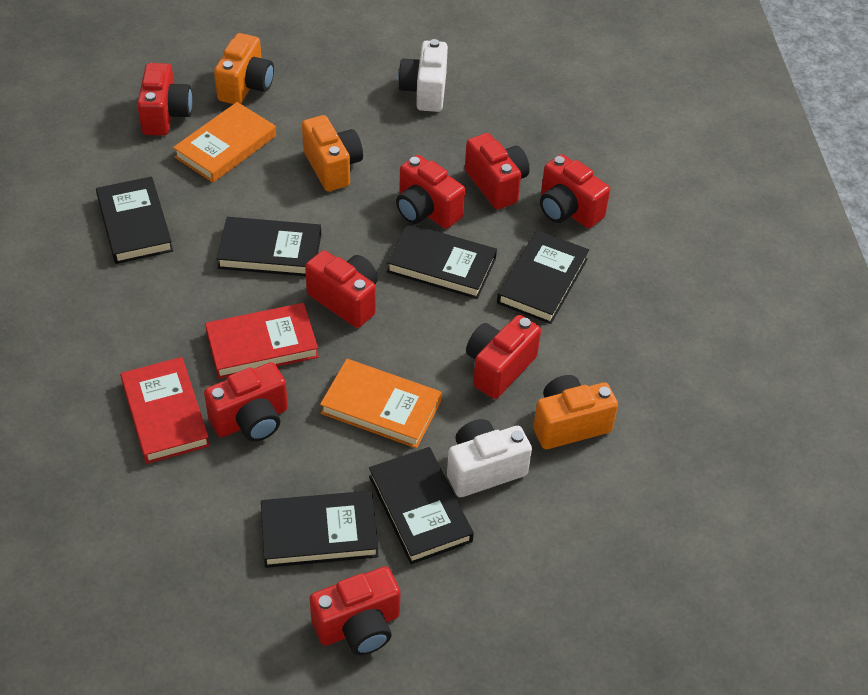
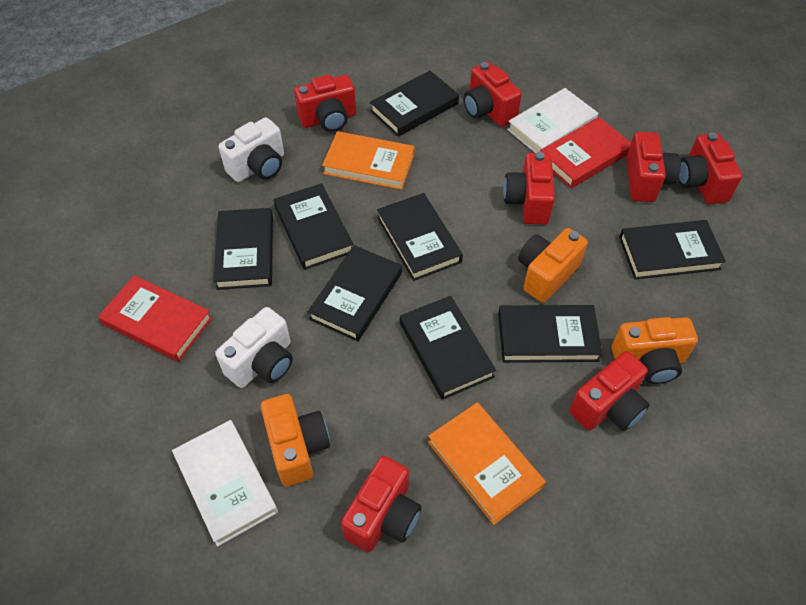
black book: 6 -> 8
red camera: 8 -> 7
white book: 0 -> 2

